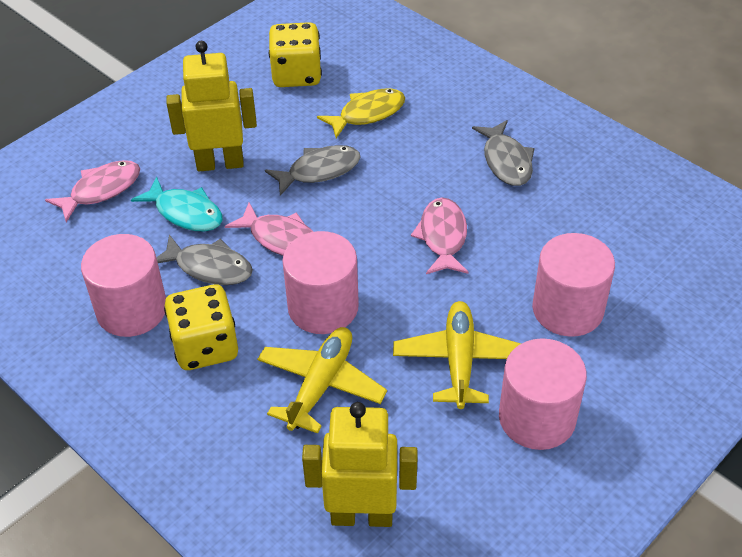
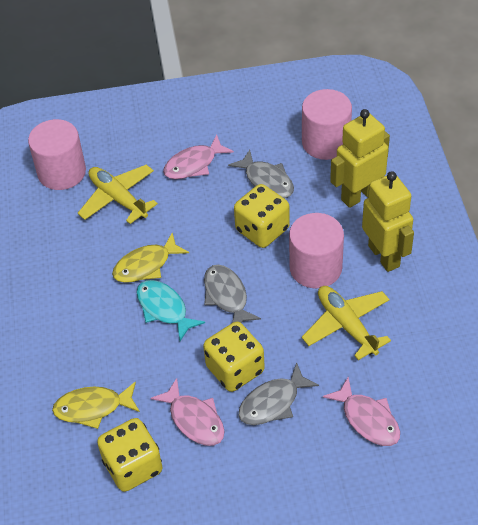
pink cylinder: 4 -> 3
yellow dice: 2 -> 3
yellow fish: 1 -> 2

